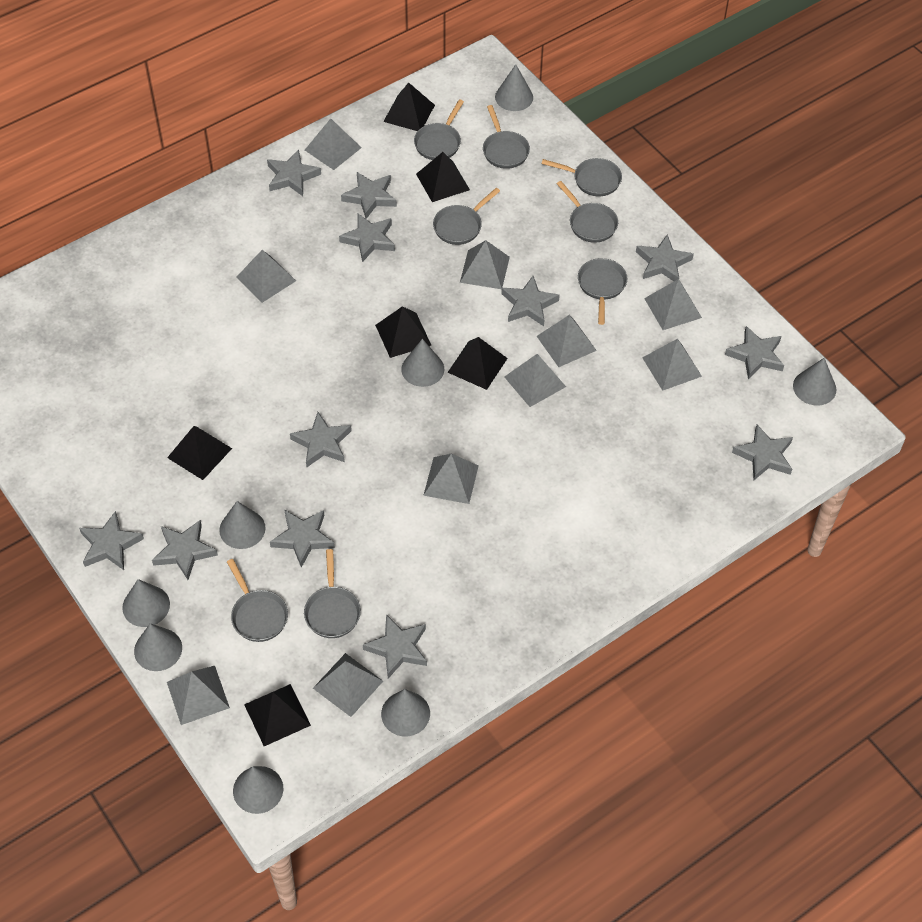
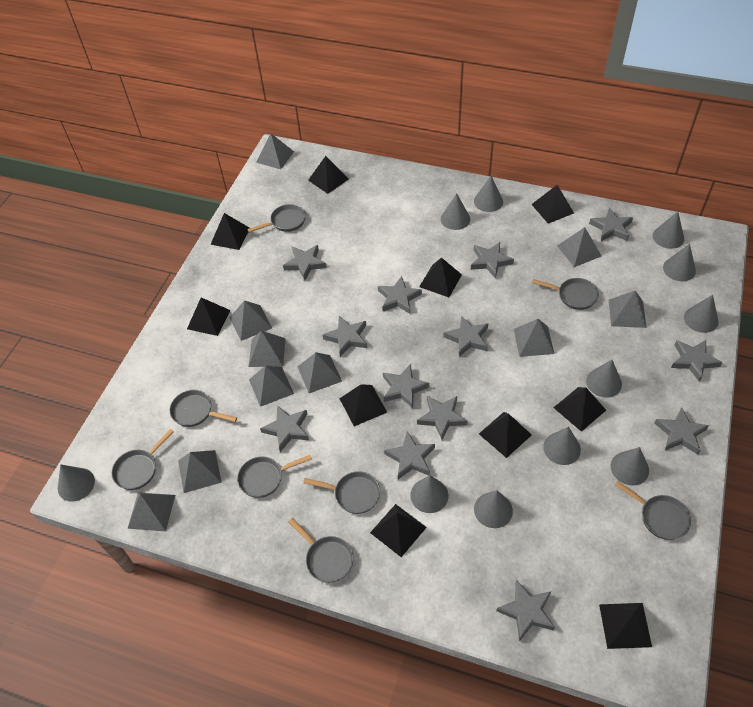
black pyramid: 6 -> 10
grey cone: 8 -> 11
grey star: 12 -> 13

